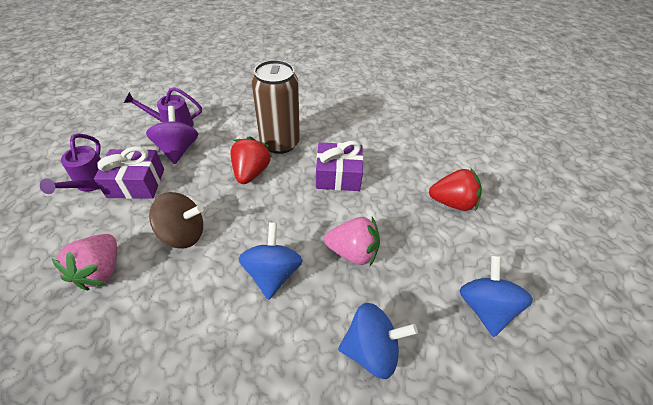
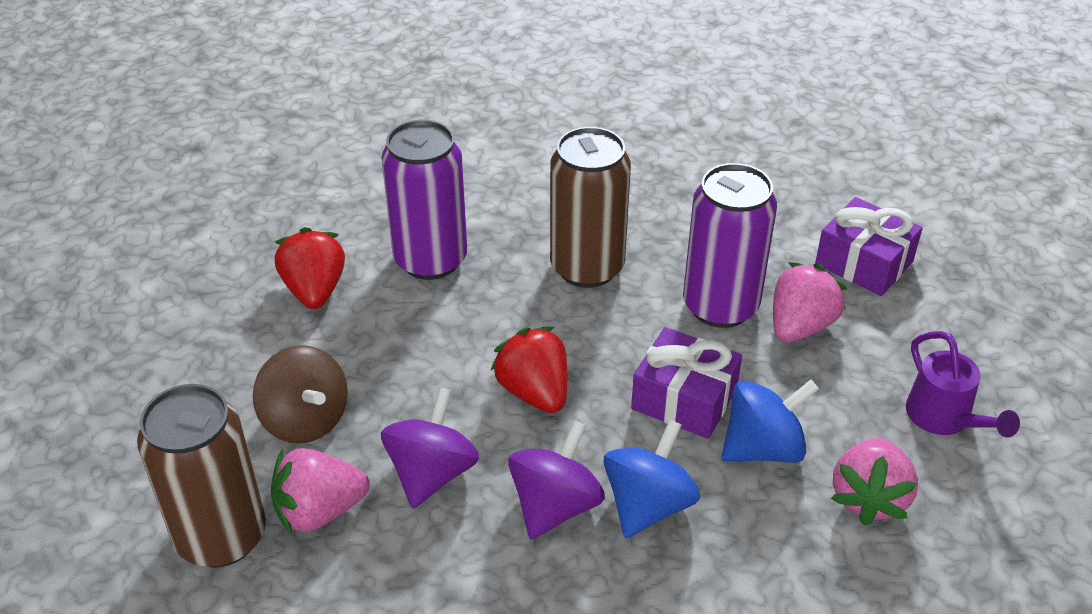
blue spinning top: 3 -> 2
brown can: 1 -> 2
pink strawberry: 2 -> 3
purple can: 0 -> 2
purple spinning top: 1 -> 2
purple watering can: 2 -> 1

